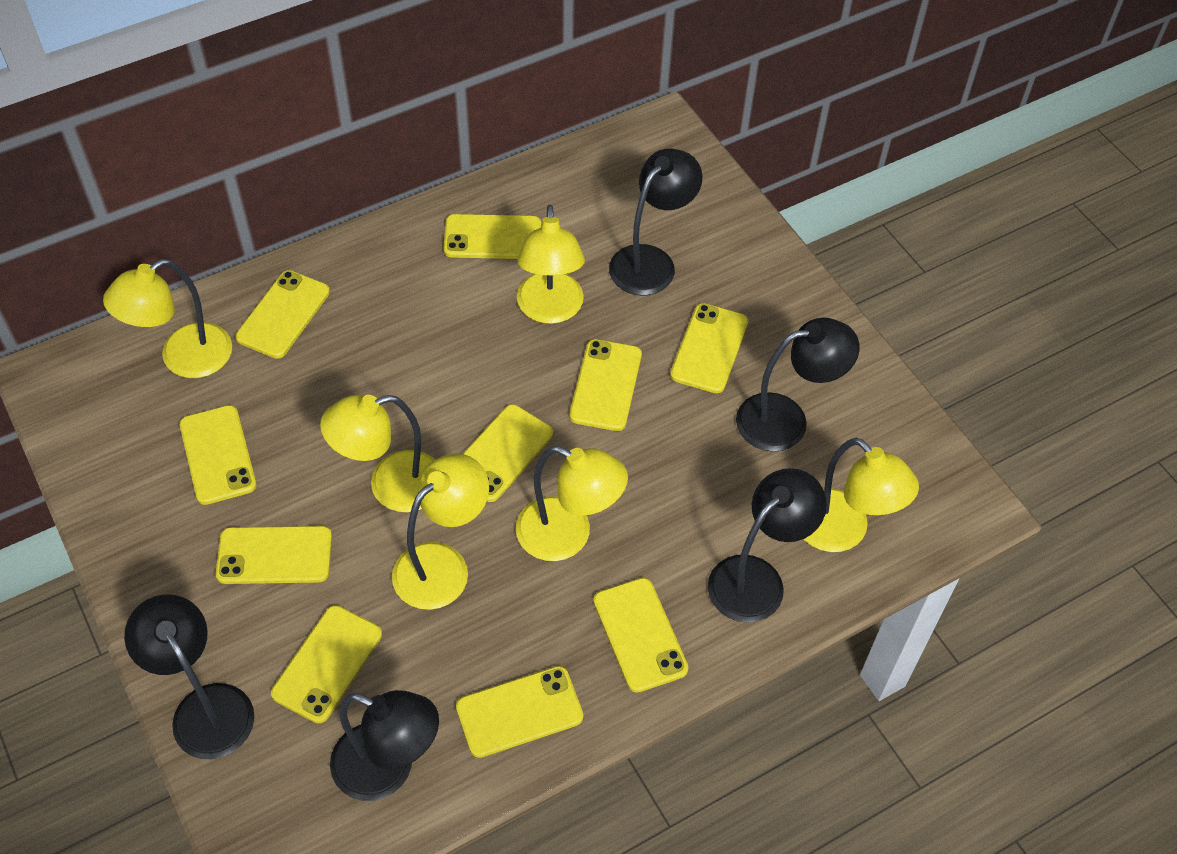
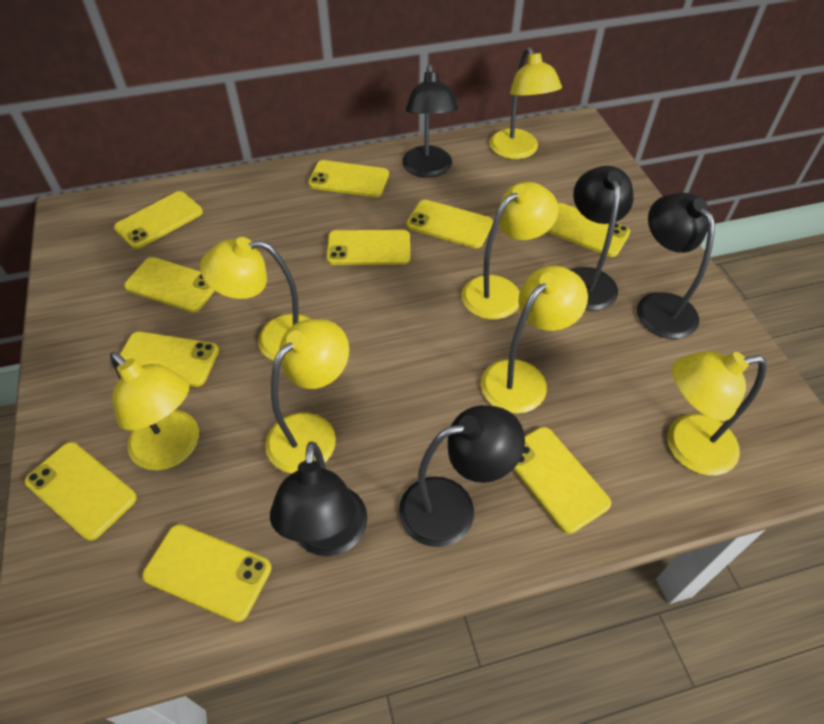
yellow lamp: 6 -> 7

